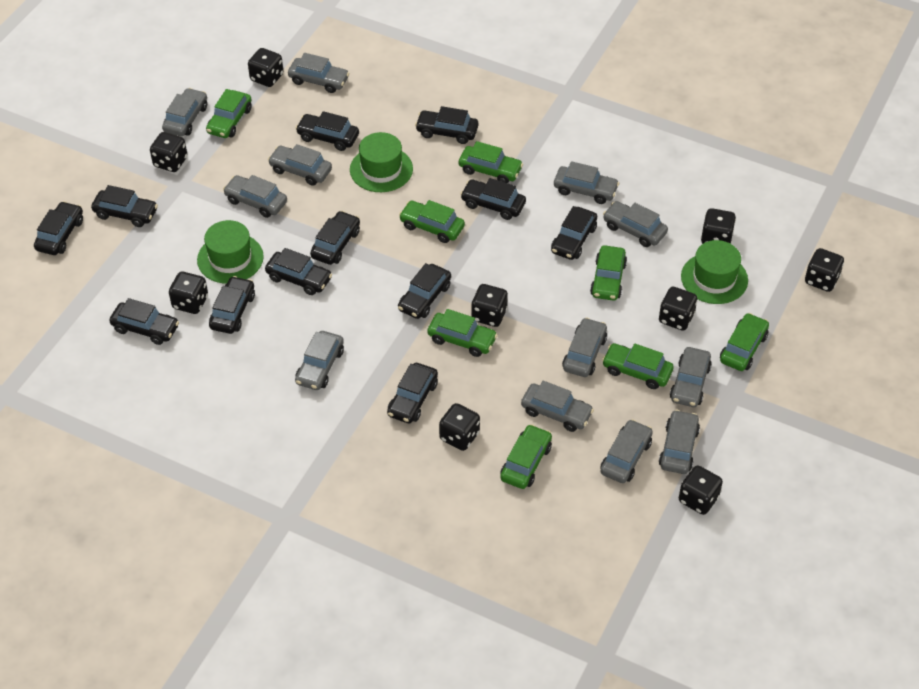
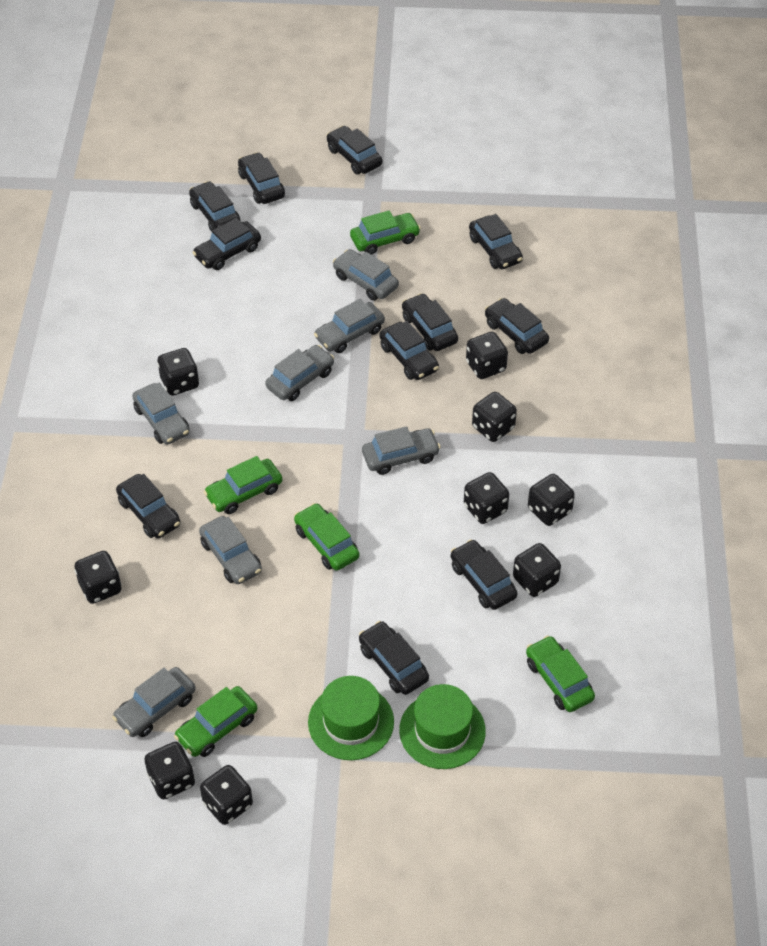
black car: 12 -> 11
green car: 8 -> 5
green hat: 3 -> 2
grey car: 12 -> 7

